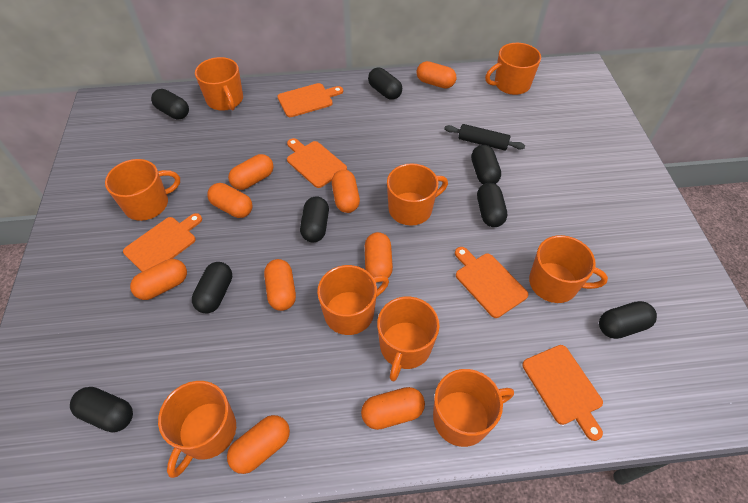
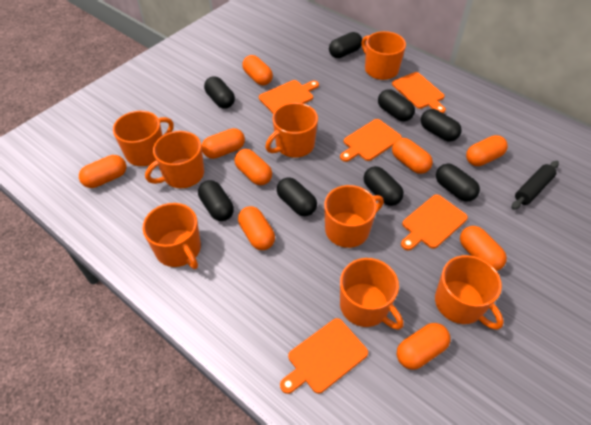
orange mug: 9 -> 8

